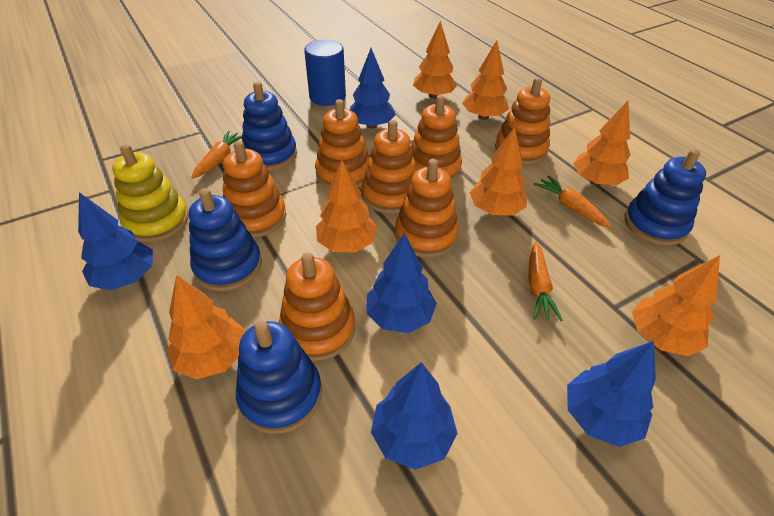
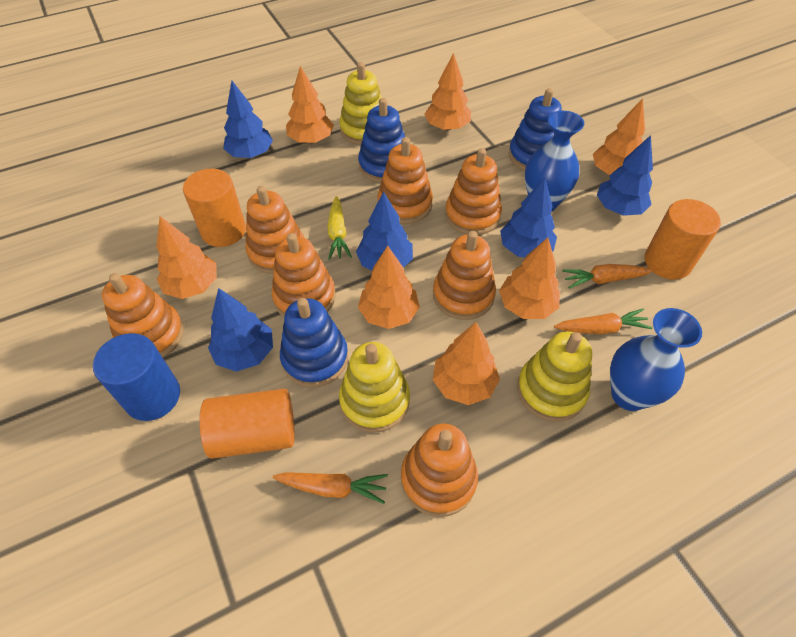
blue stacking toy: 4 -> 3
blue vase: 0 -> 2
orange cylinder: 0 -> 3
yellow carrot: 0 -> 1
yellow stacking toy: 1 -> 3

